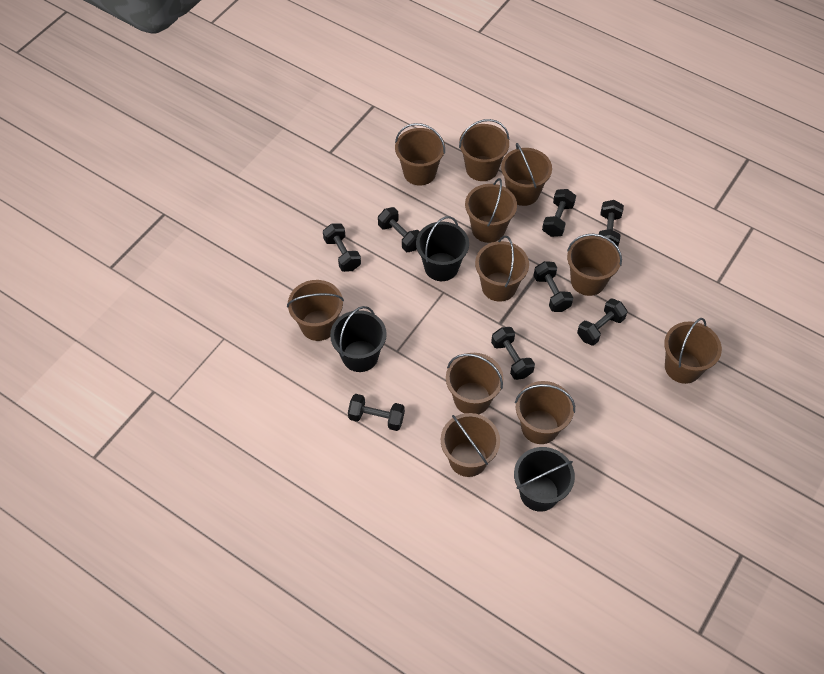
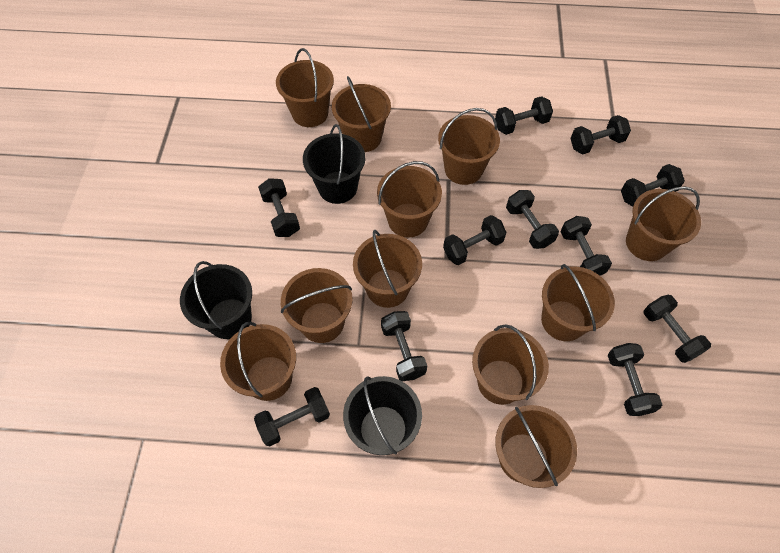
black dumbbell: 8 -> 11

